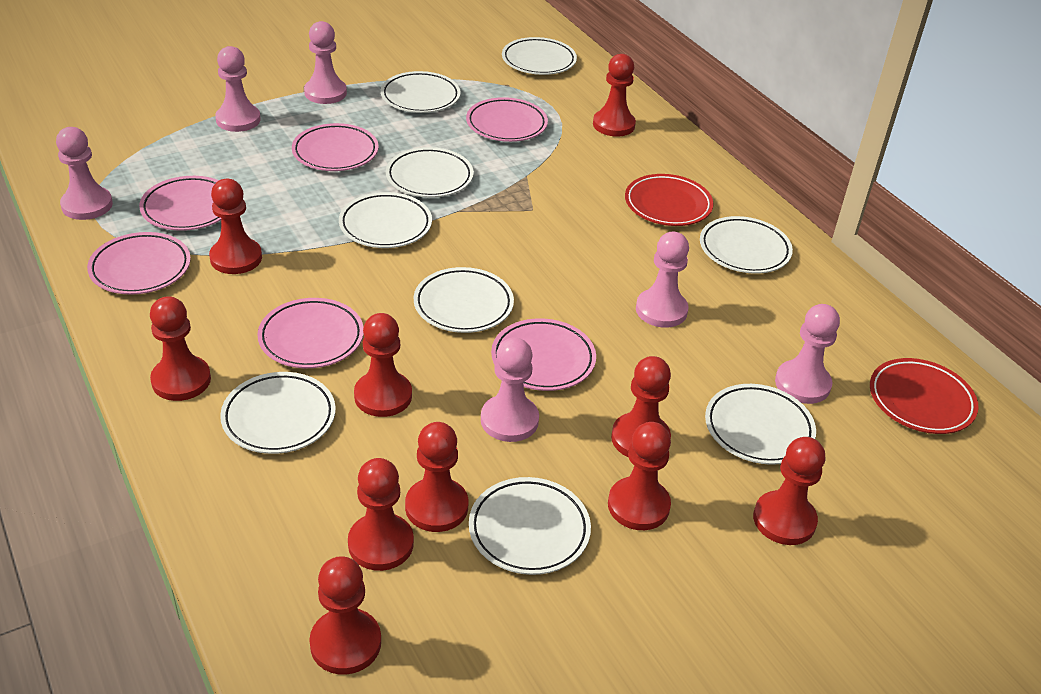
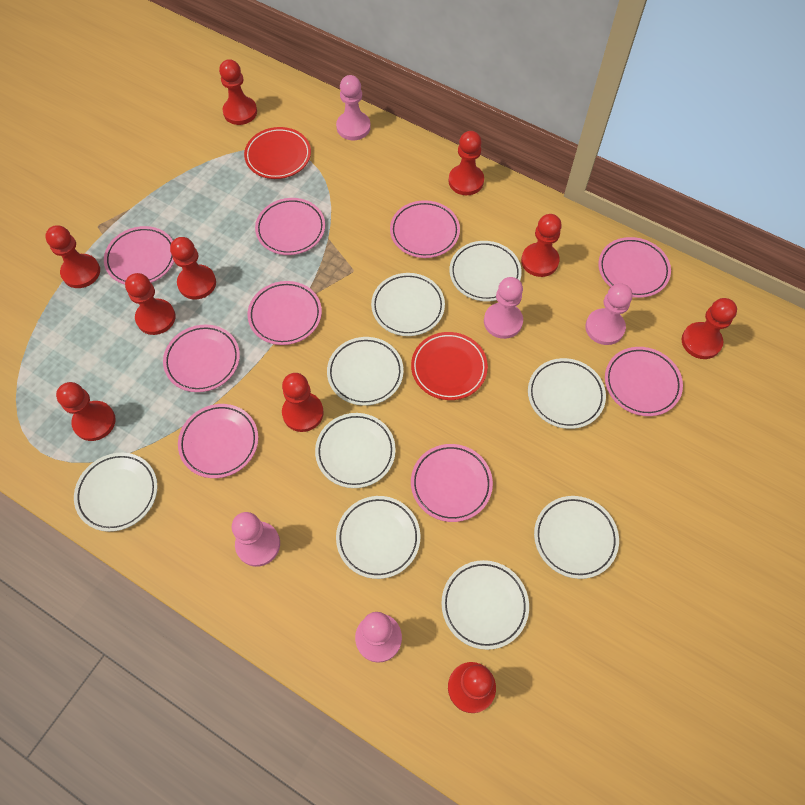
pink pawn: 6 -> 5
pink plate: 6 -> 9

